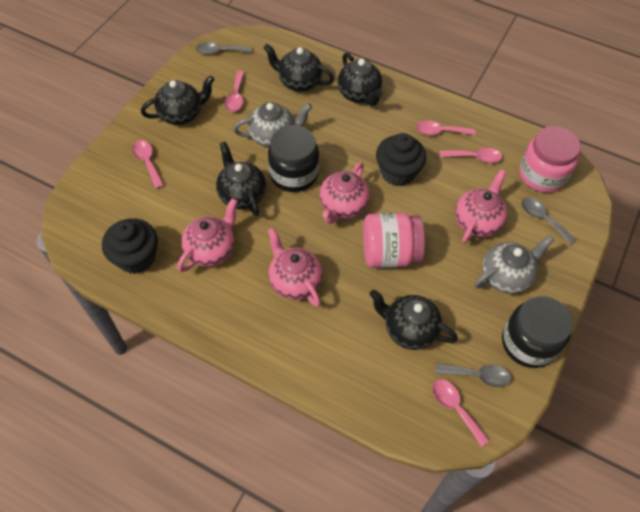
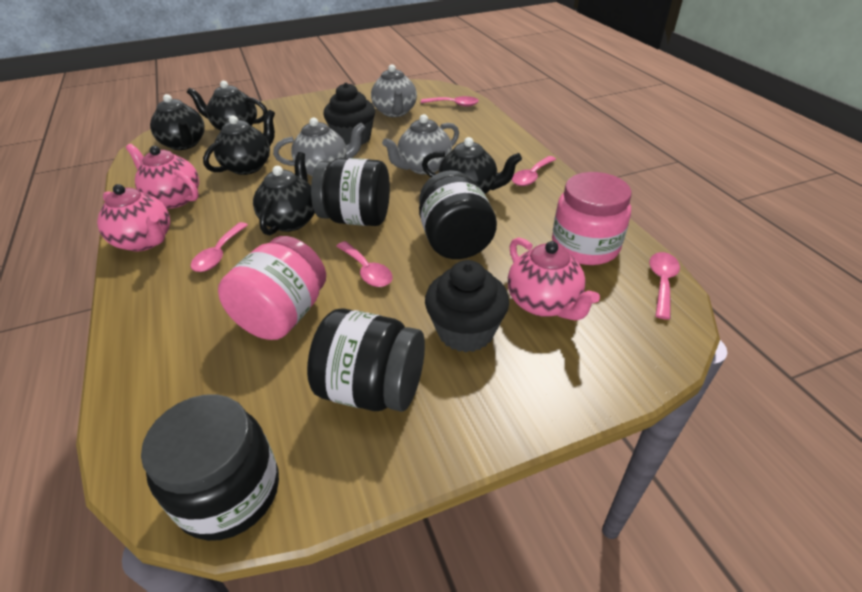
black jar: 2 -> 4
grey spoon: 3 -> 0
grey teapot: 2 -> 3
pink teapot: 4 -> 3

